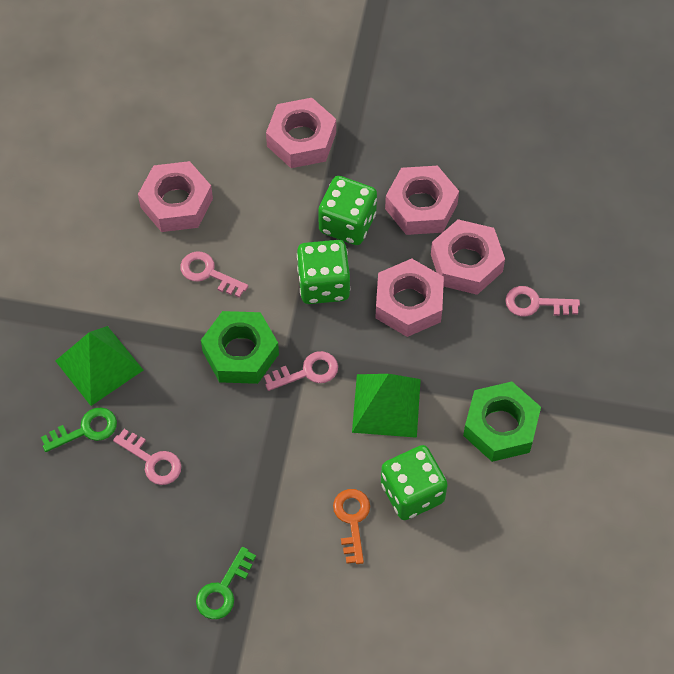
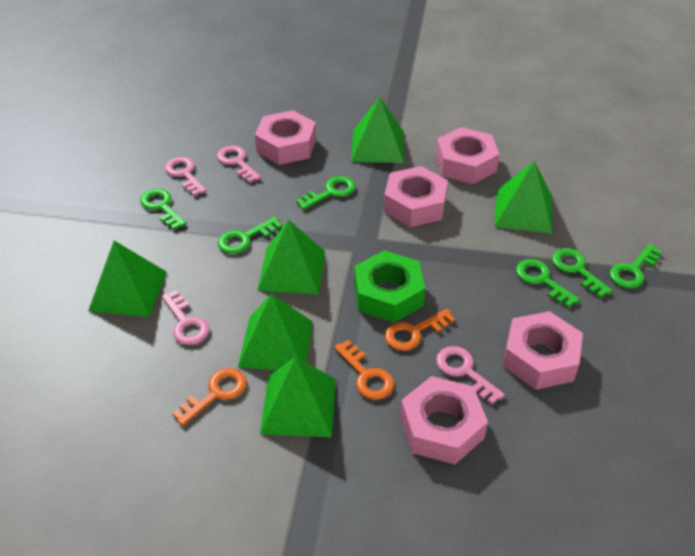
green dice: 3 -> 0
green key: 2 -> 6
green nut: 2 -> 1
green pyramid: 2 -> 6
orange key: 1 -> 3

